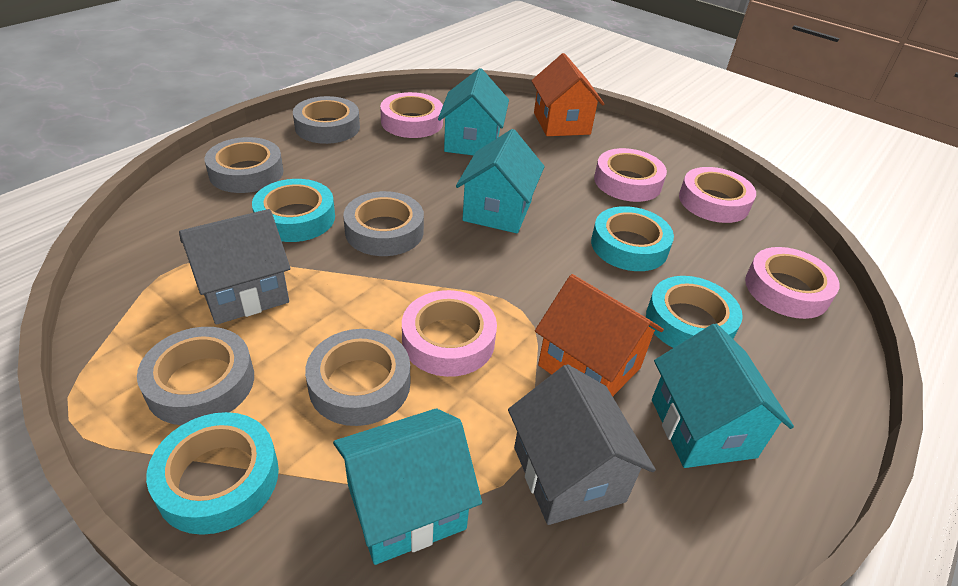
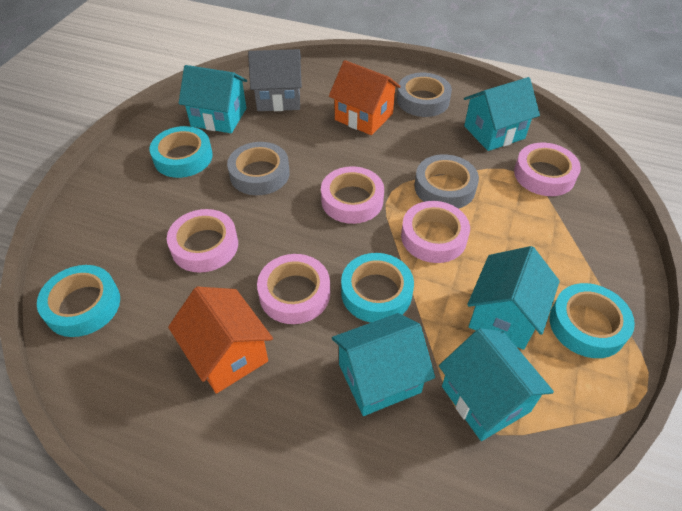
grey house: 2 -> 1
grey tape: 5 -> 3
turquoise house: 4 -> 5

